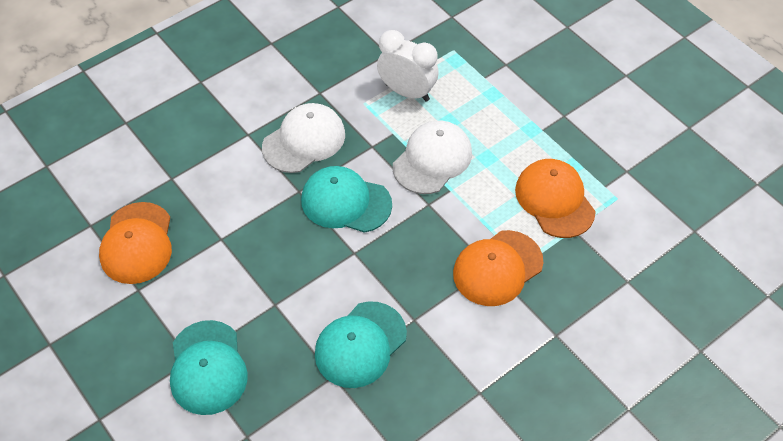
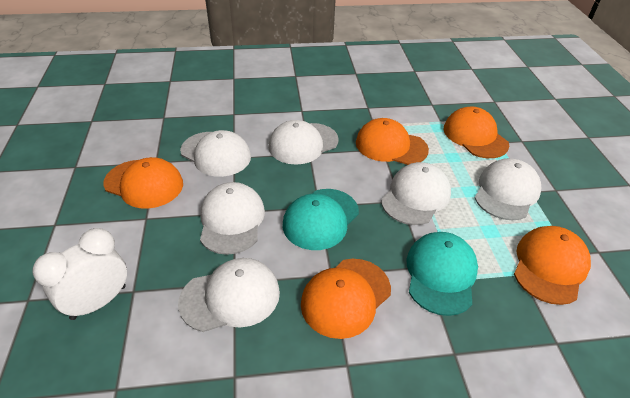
orange cap: 3 -> 5
turquoise cap: 3 -> 2
white cap: 2 -> 6

